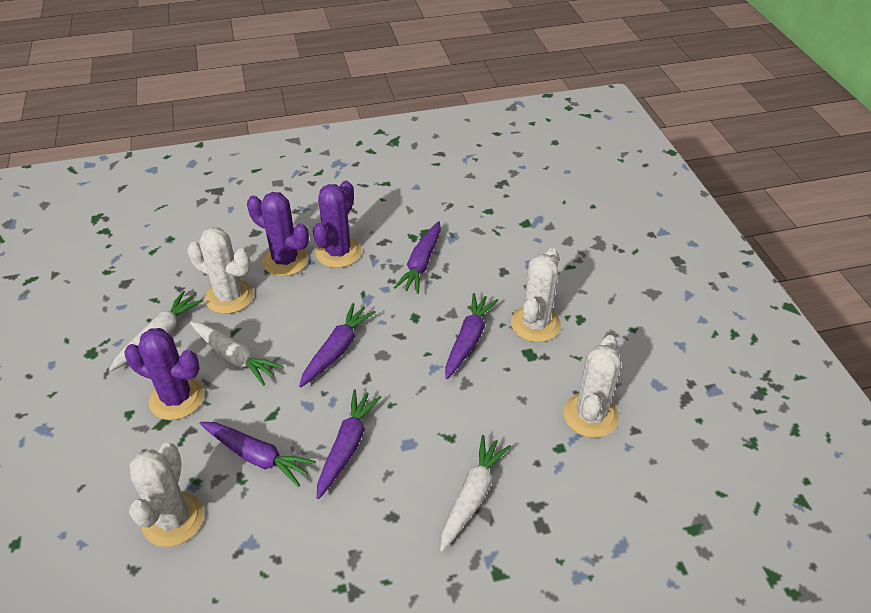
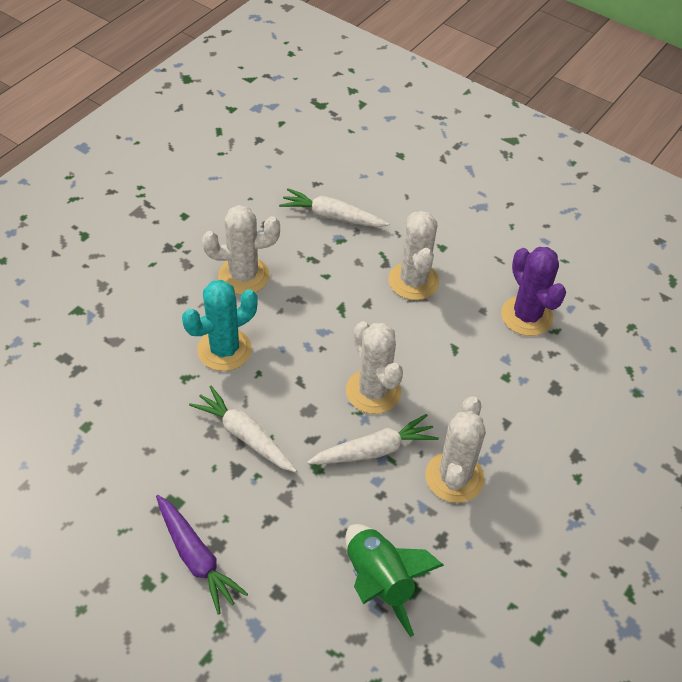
green rocket: 0 -> 1
purple cactus: 3 -> 1
purple carrot: 5 -> 1
turquoise cactus: 0 -> 1

